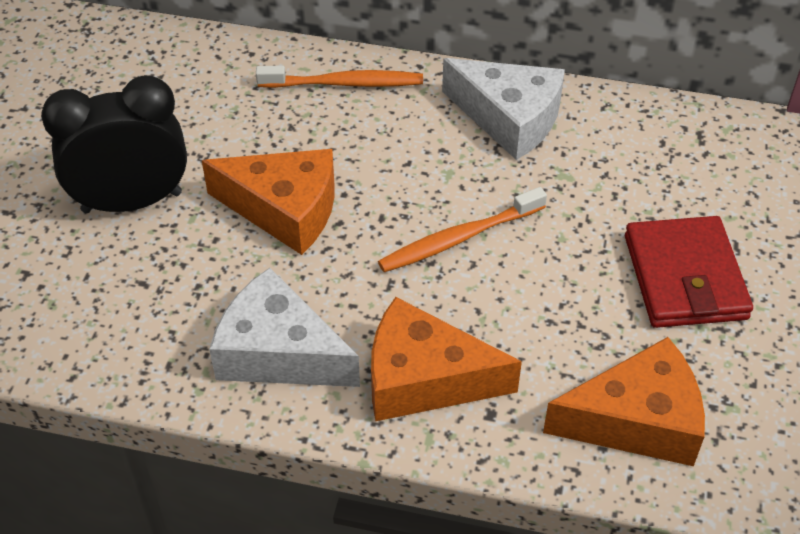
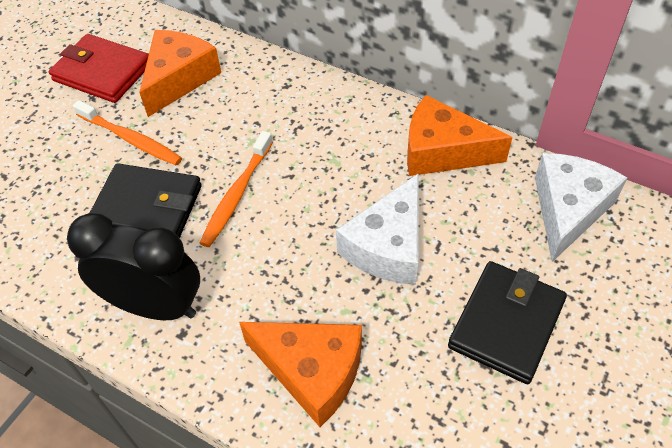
black wallet: 0 -> 2

